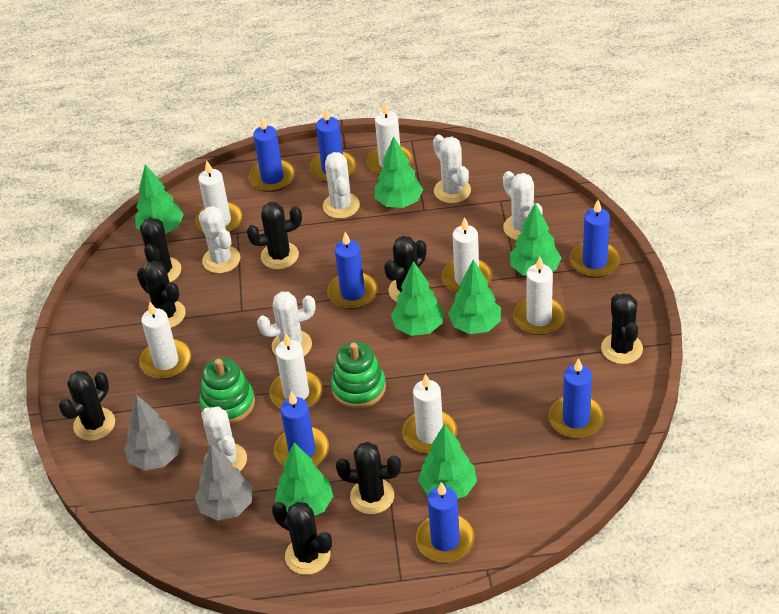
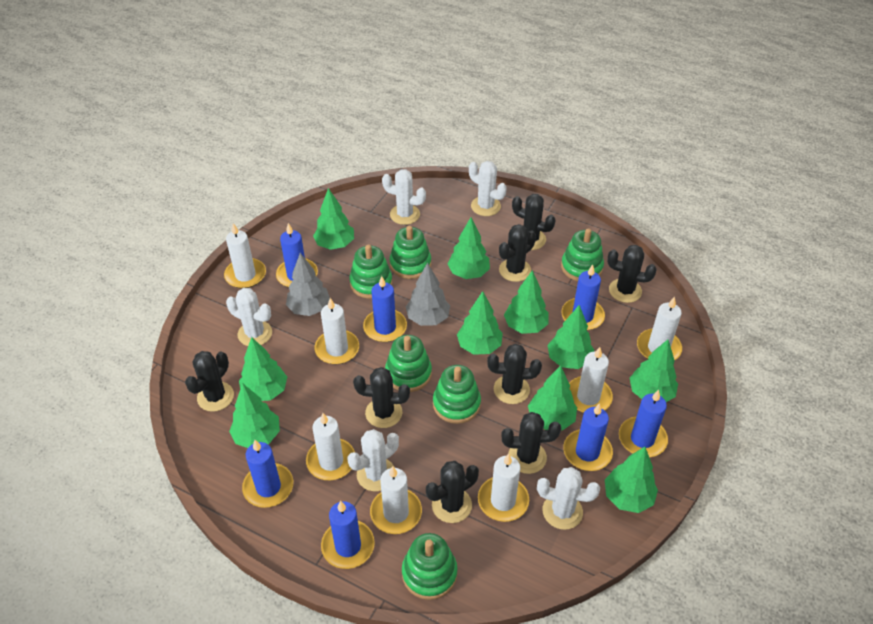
green stacking toy: 2 -> 6
green tree: 7 -> 10
white cactus: 6 -> 5

